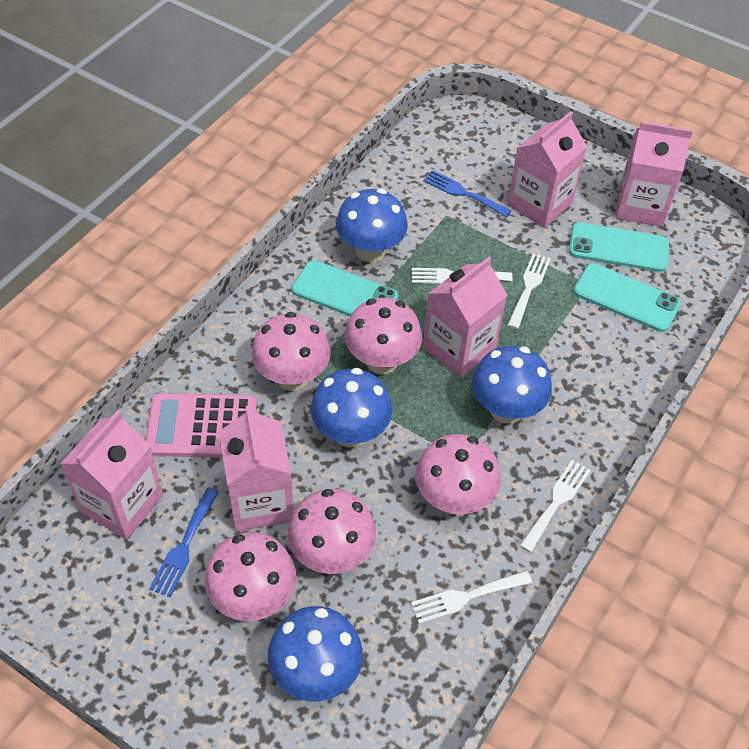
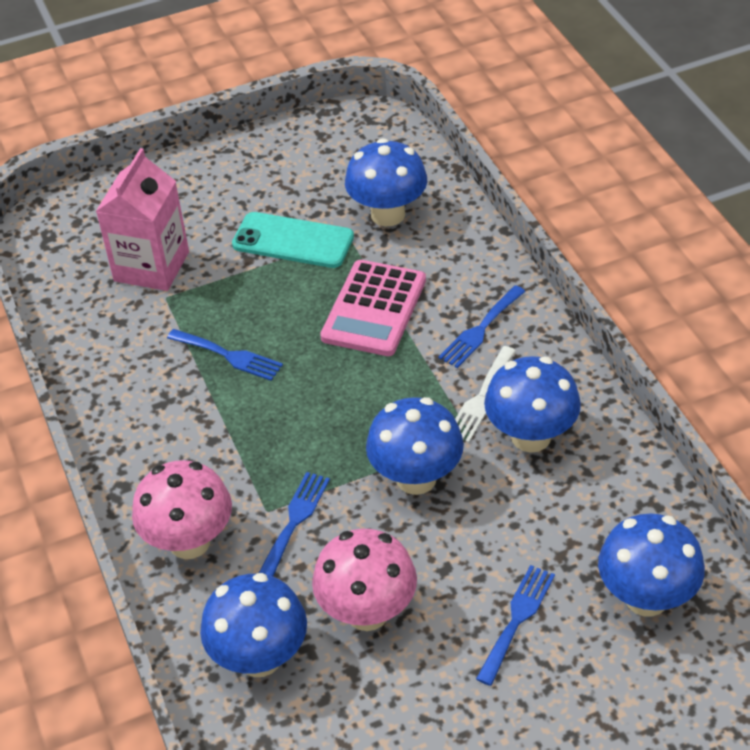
blue fork: 2 -> 4
blue mushroom: 4 -> 5
pink carton: 5 -> 1
pink mushroom: 5 -> 2
turquoise phone: 3 -> 1
white fork: 4 -> 1

